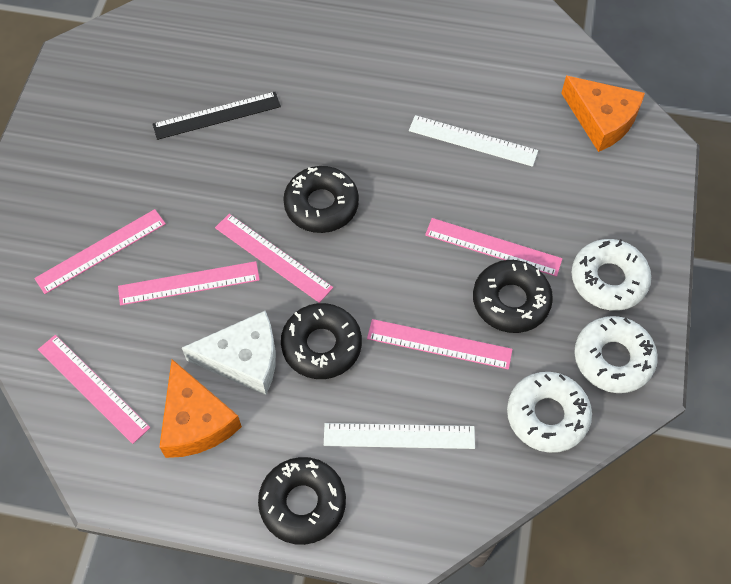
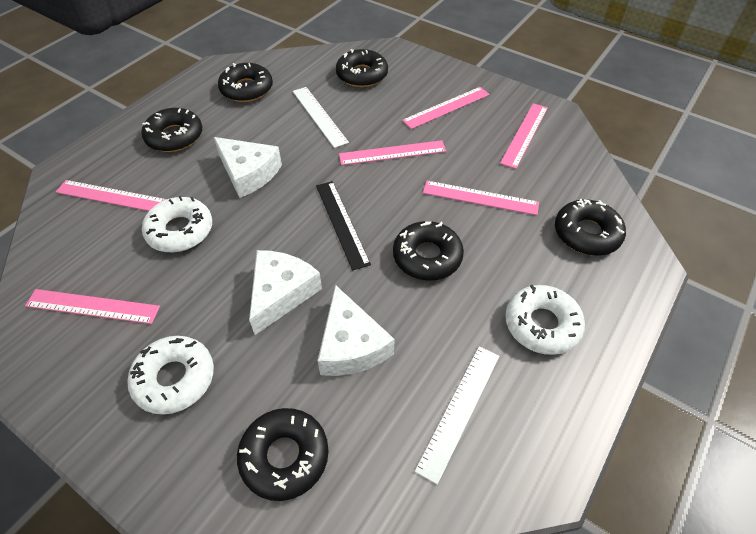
black donut: 4 -> 6
orange cheese: 2 -> 0
white cheese: 1 -> 3

